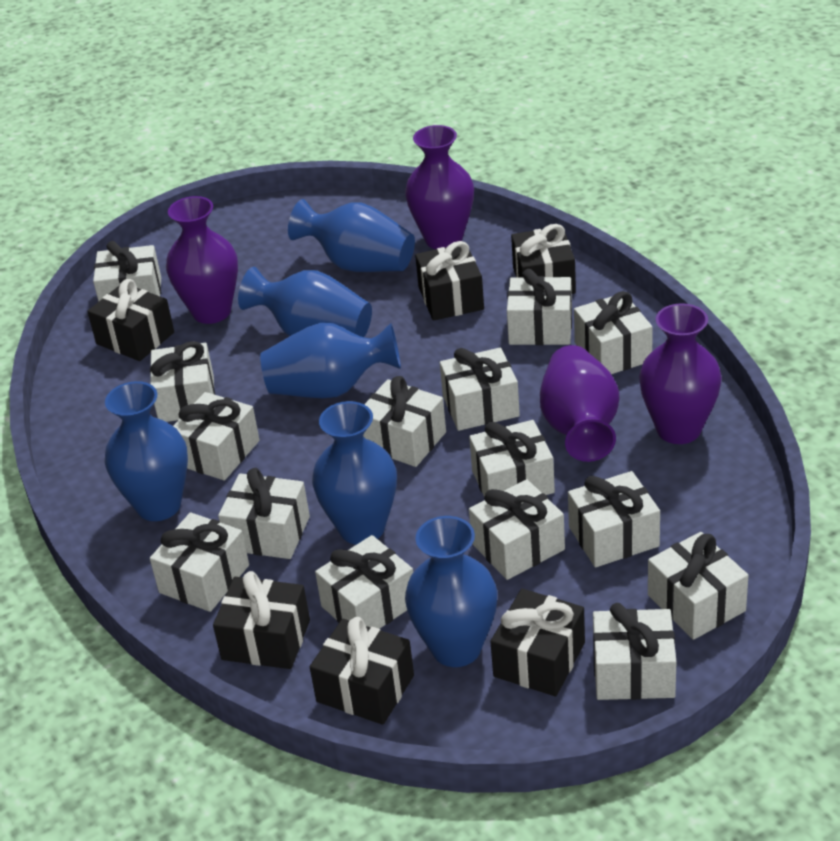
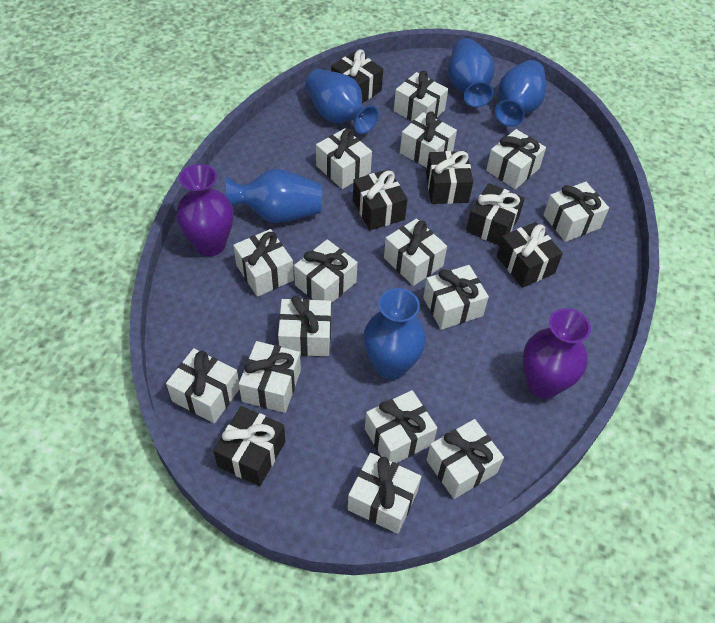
blue vase: 6 -> 5
purple vase: 4 -> 2

